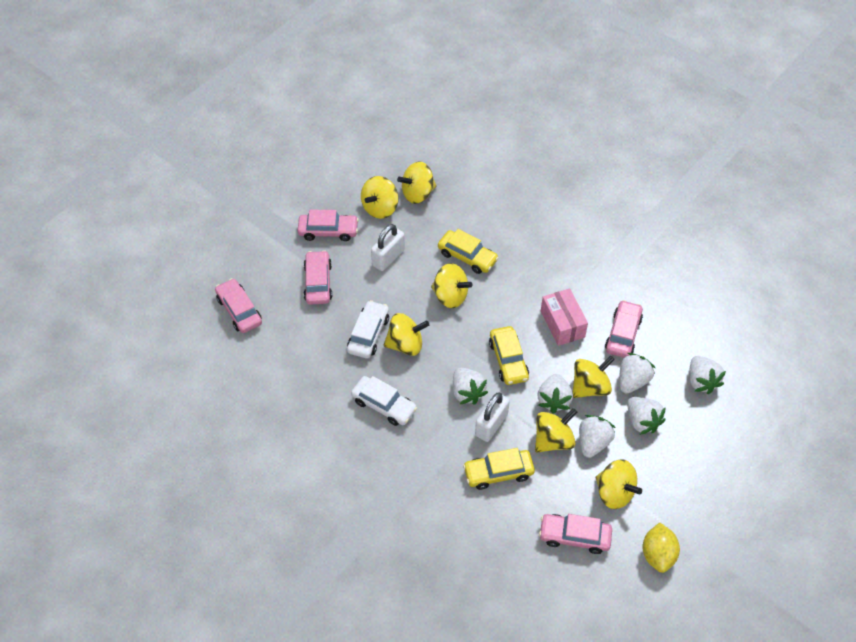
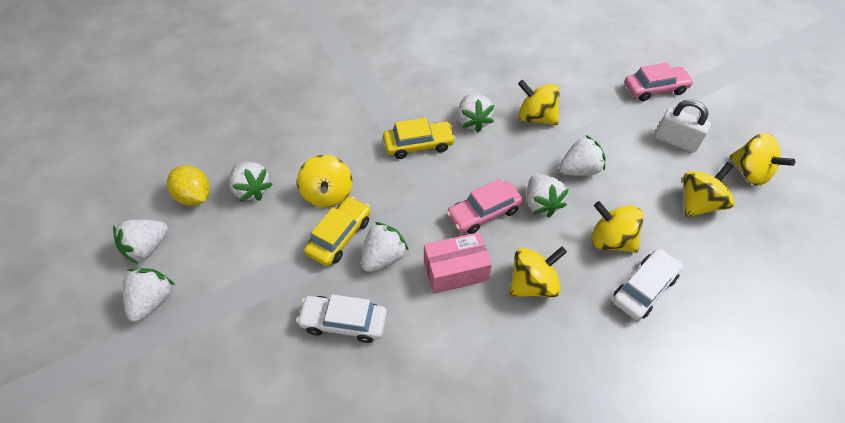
pink car: 5 -> 2
white padlock: 2 -> 1
white strawberry: 6 -> 7
yellow car: 3 -> 2
yellow spinning top: 7 -> 6

